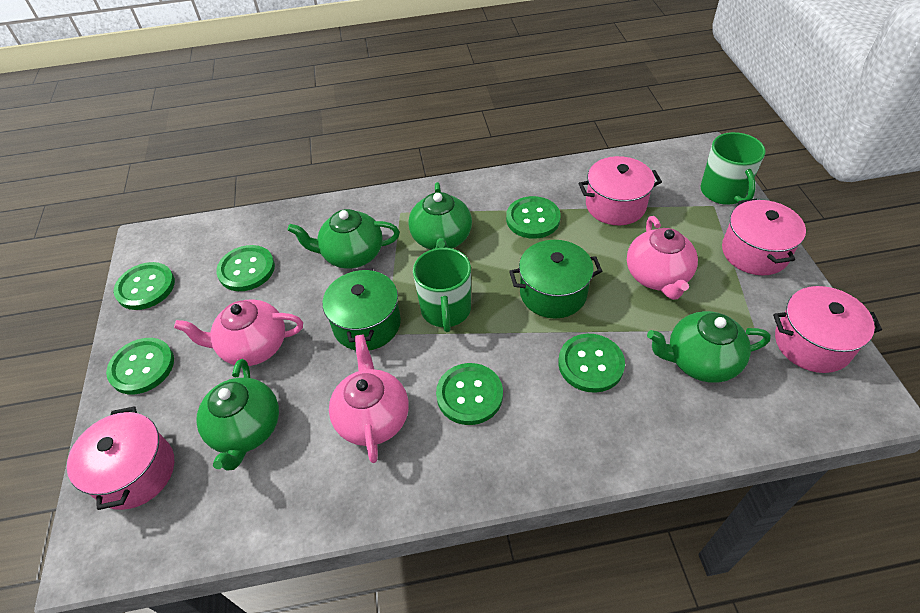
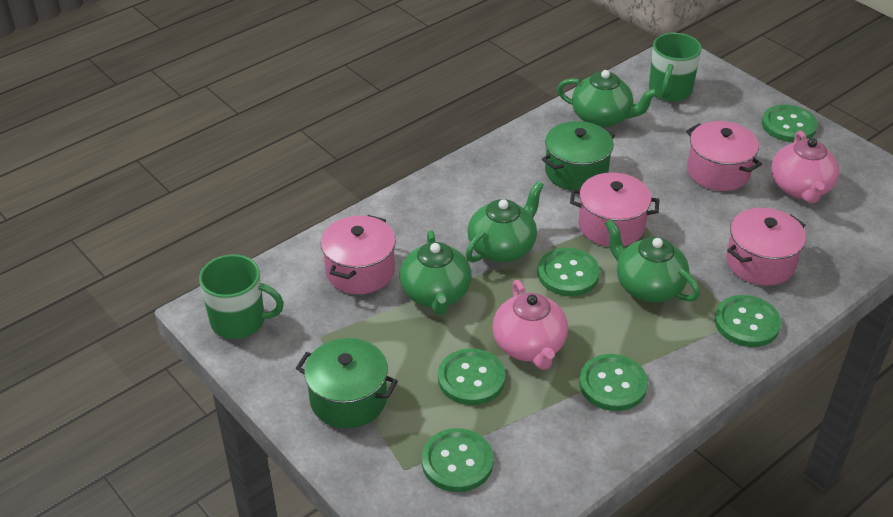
pink teapot: 3 -> 2

